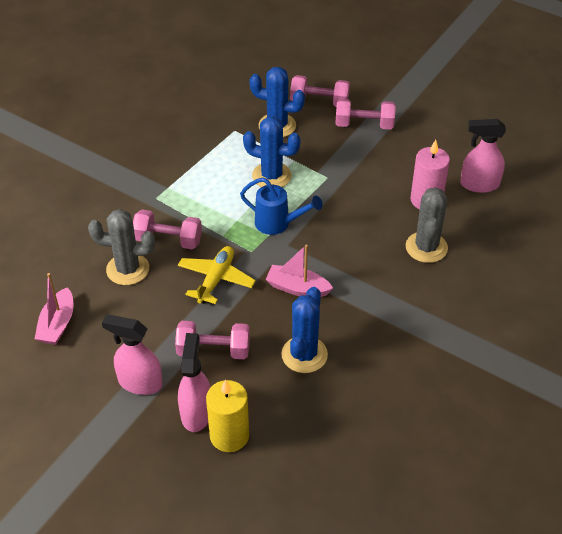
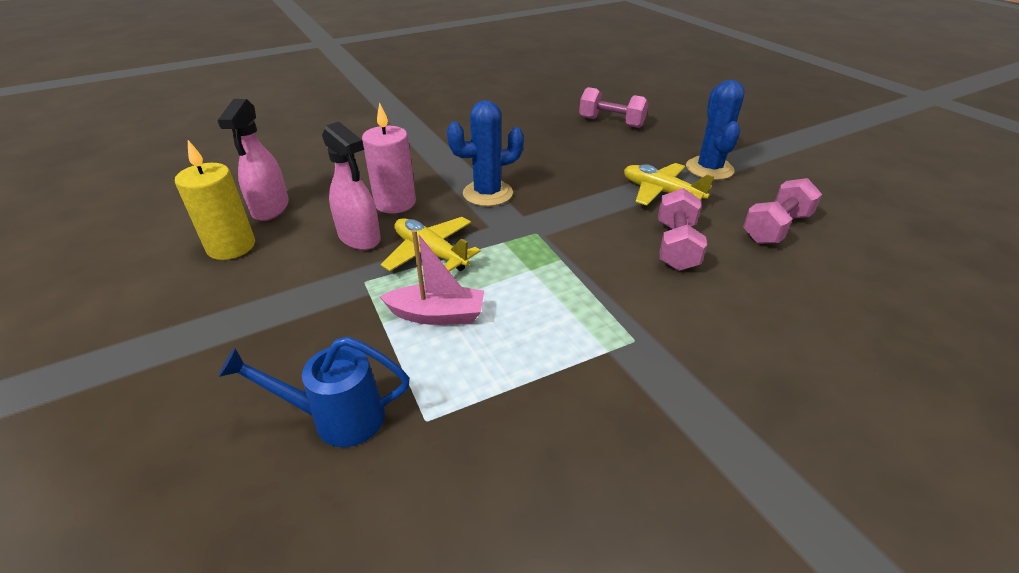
blue cactus: 3 -> 2
grey cactus: 2 -> 0
pink boat: 2 -> 1
pink dumbbell: 4 -> 3
pink spray bottle: 3 -> 2
yellow plane: 1 -> 2

